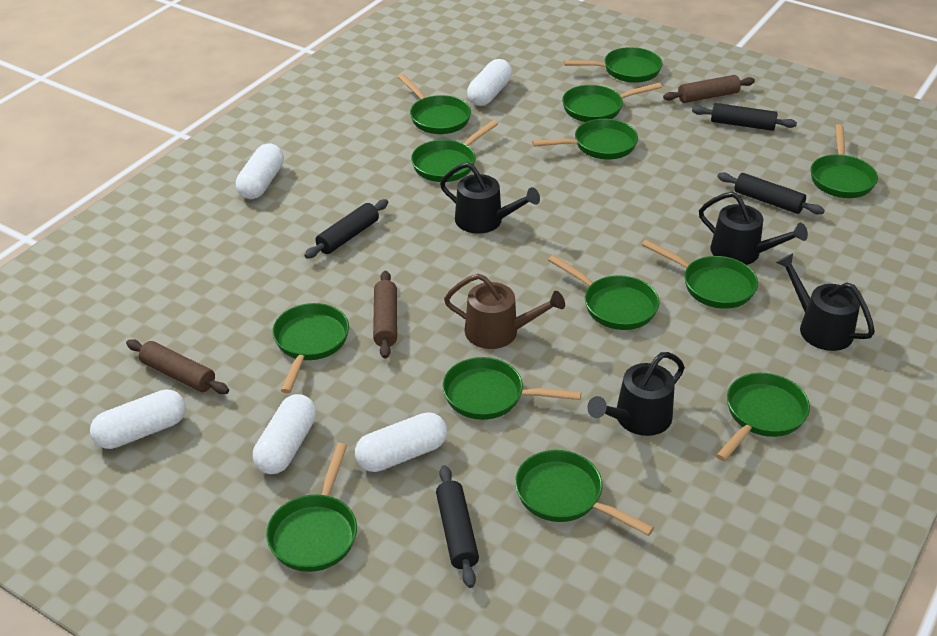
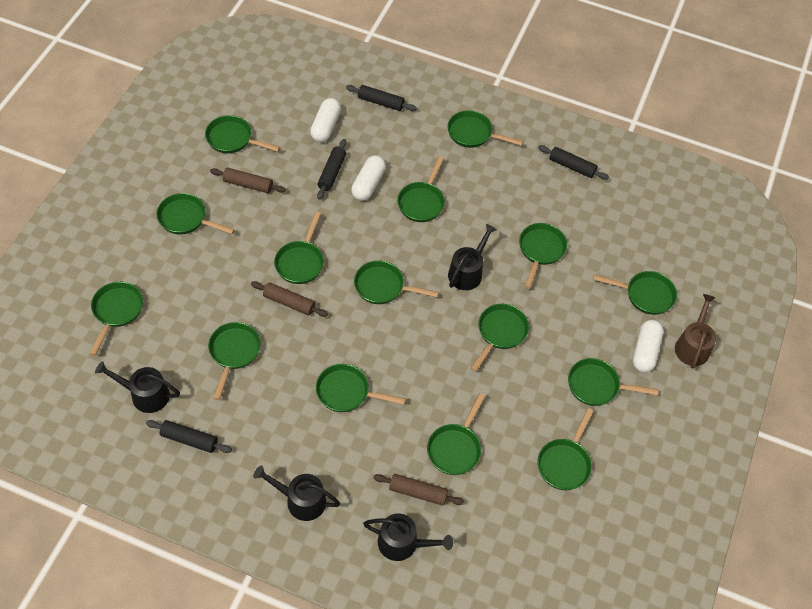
green pan: 13 -> 15
white capsule: 5 -> 3

